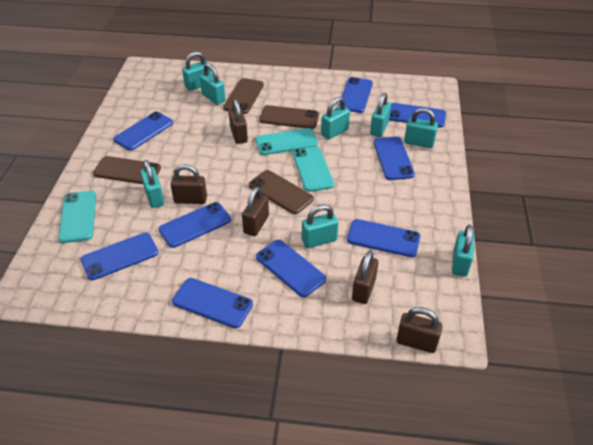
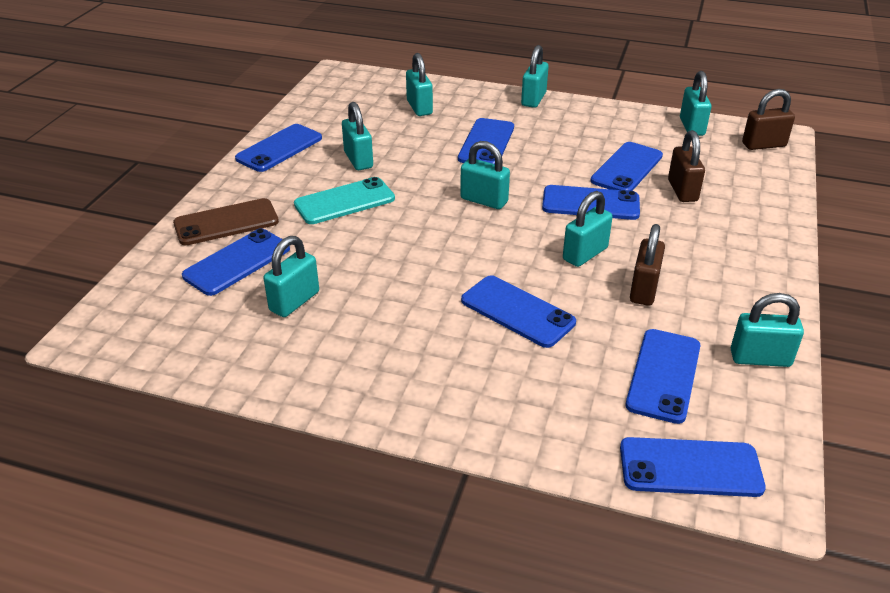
blue phone: 9 -> 8
brown padlock: 5 -> 3
brown phone: 4 -> 1
turquoise phone: 3 -> 1

